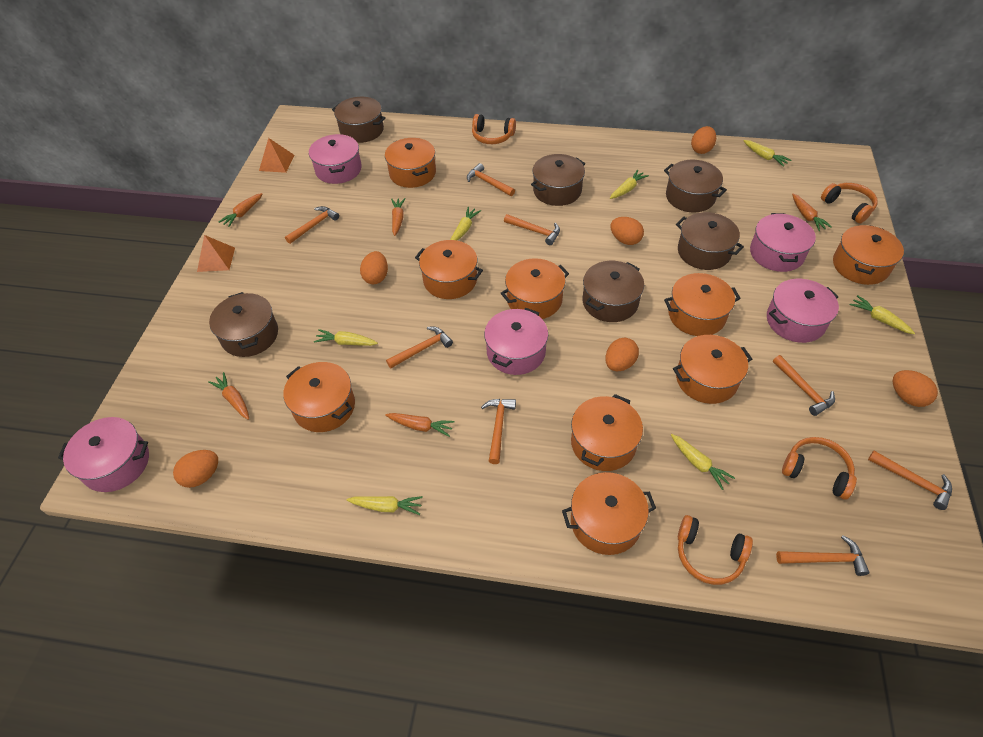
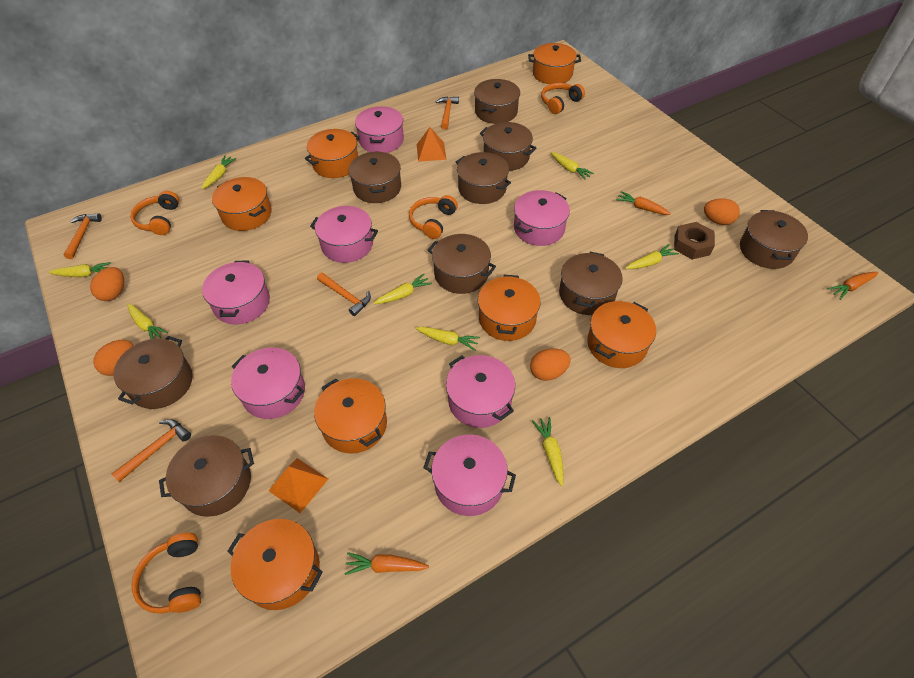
brown nut: 0 -> 1
brown pot: 6 -> 9
orange carrot: 5 -> 3
orange egg: 6 -> 4
orange hammer: 8 -> 4
orange pot: 9 -> 7
pink pot: 5 -> 7
yellow carrot: 7 -> 8

